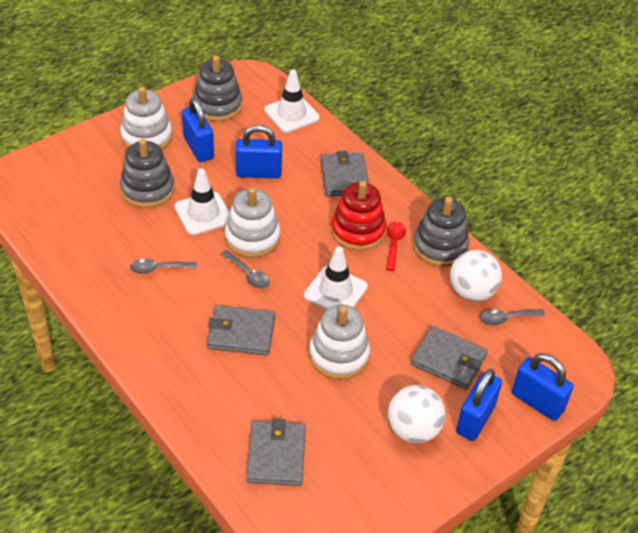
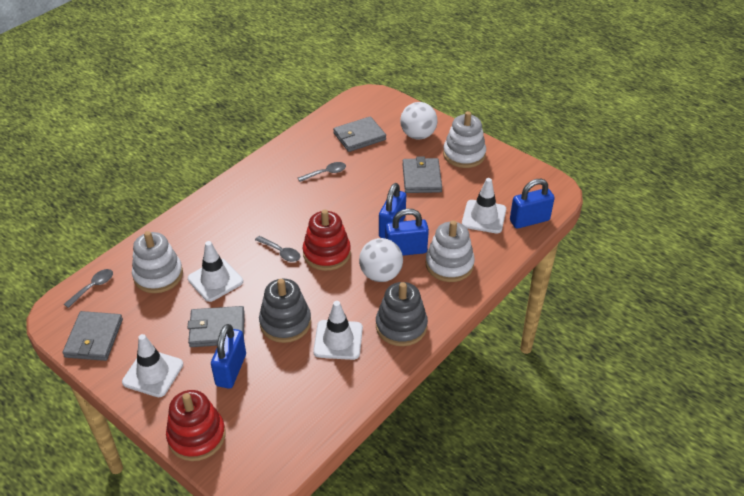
grey stacking toy: 3 -> 2
red spoon: 1 -> 0
red stacking toy: 1 -> 2
white traffic cone: 3 -> 4

